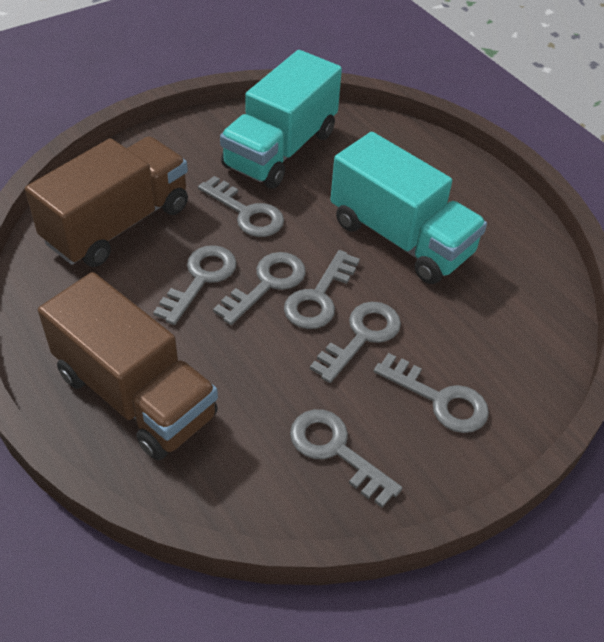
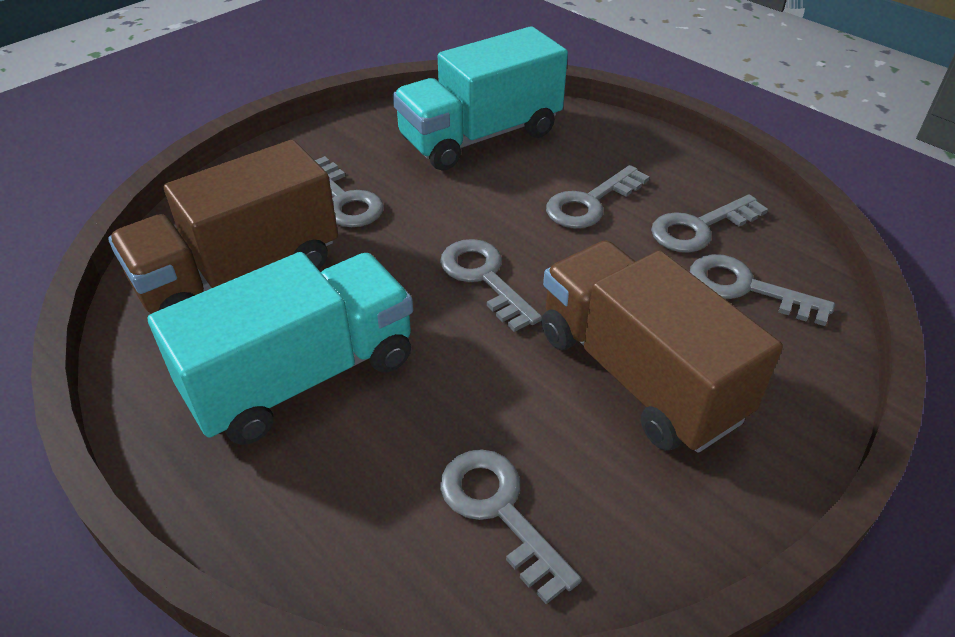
grey key: 7 -> 6

